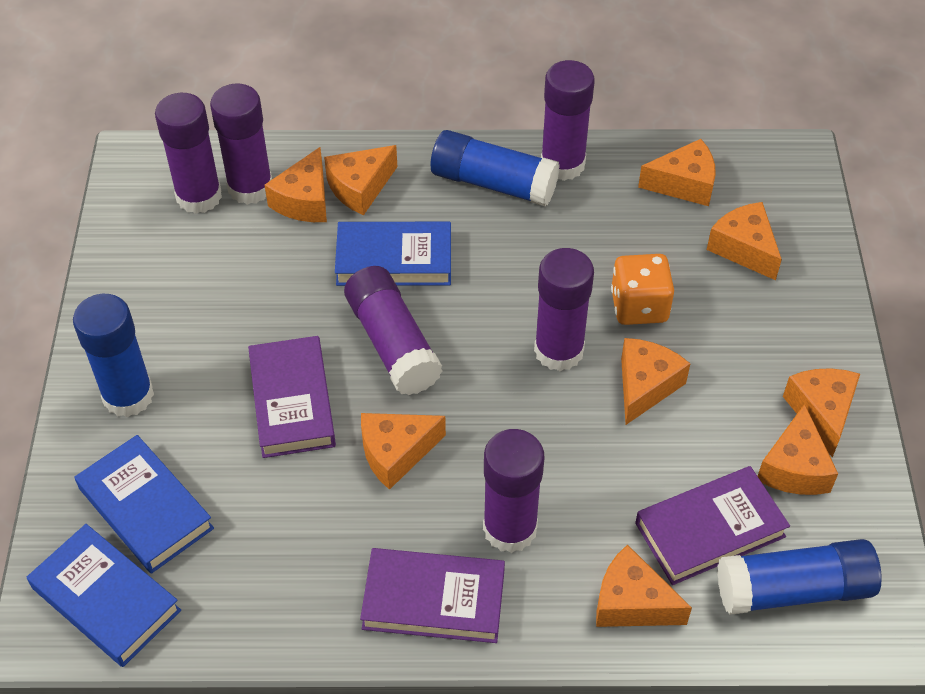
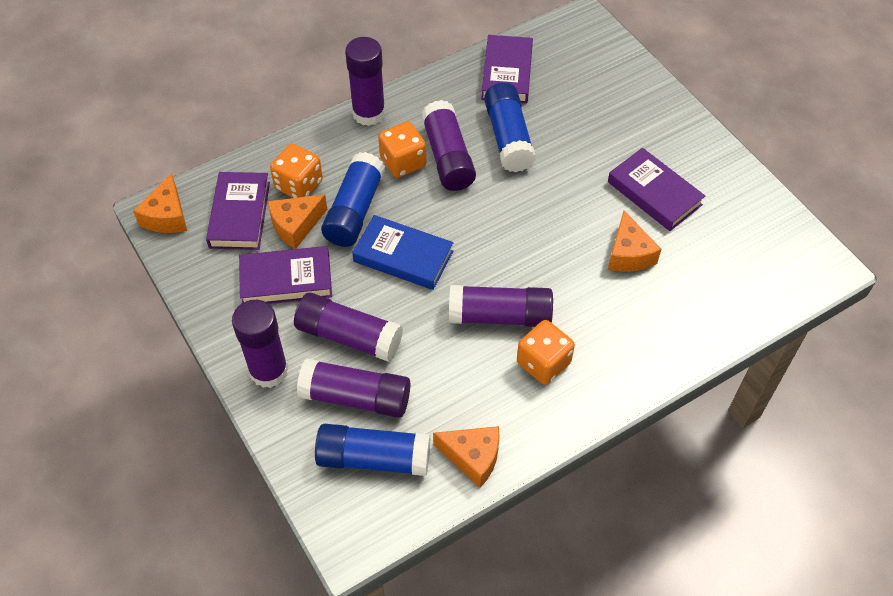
blue book: 3 -> 1
orange cheese: 9 -> 4
orange dice: 1 -> 3
purple book: 3 -> 4

